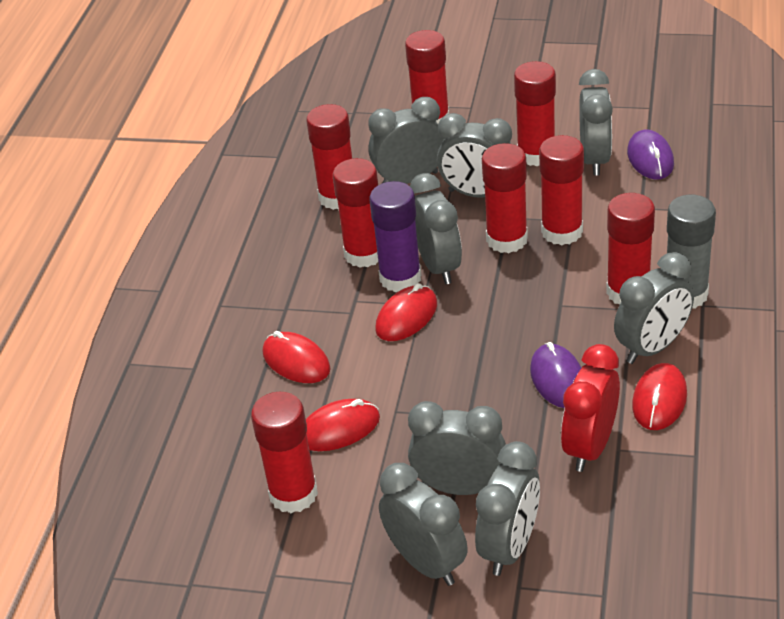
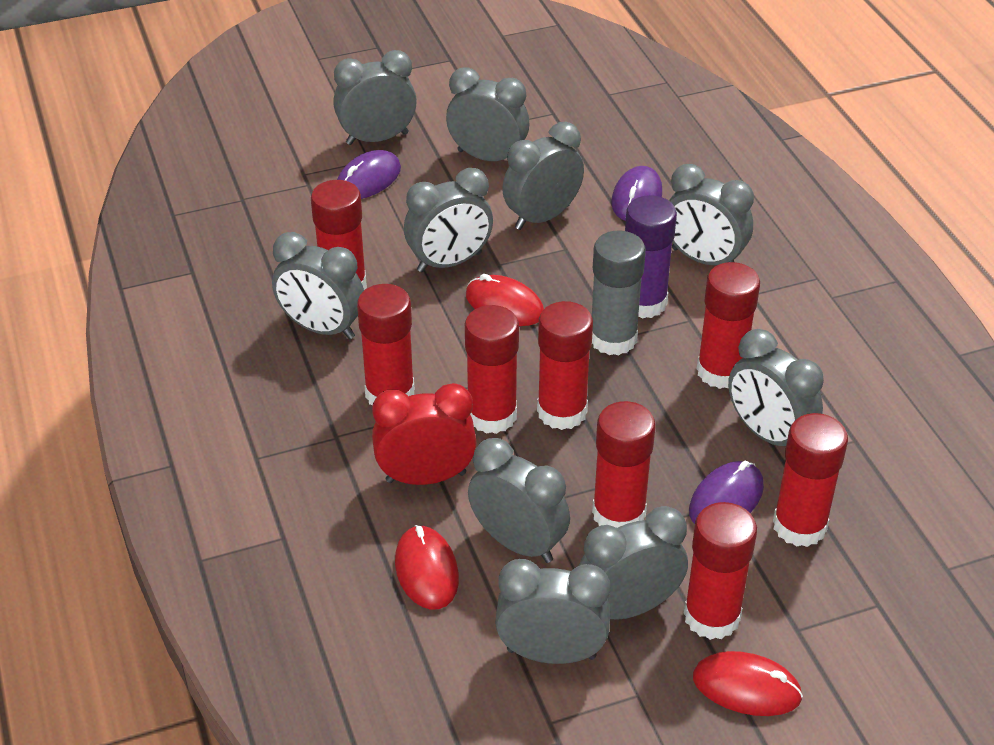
grey clock: 8 -> 10
purple mouse: 2 -> 3
red mouse: 4 -> 3

